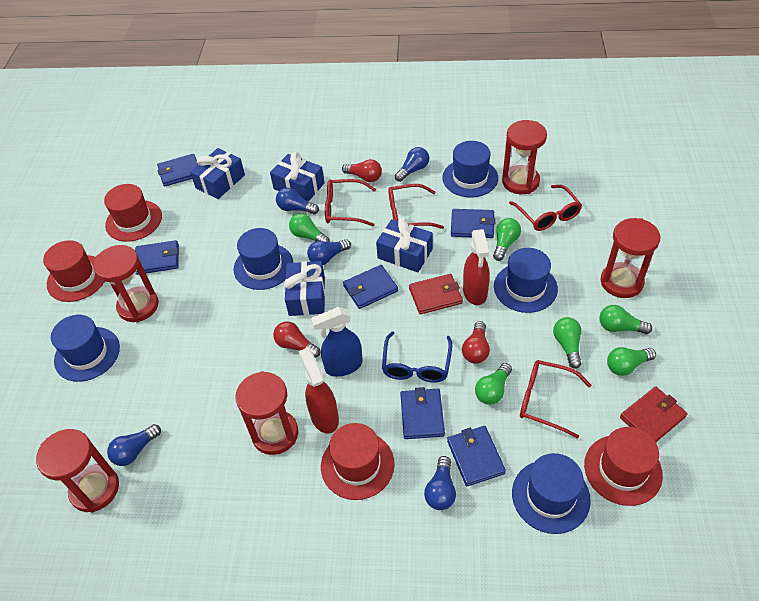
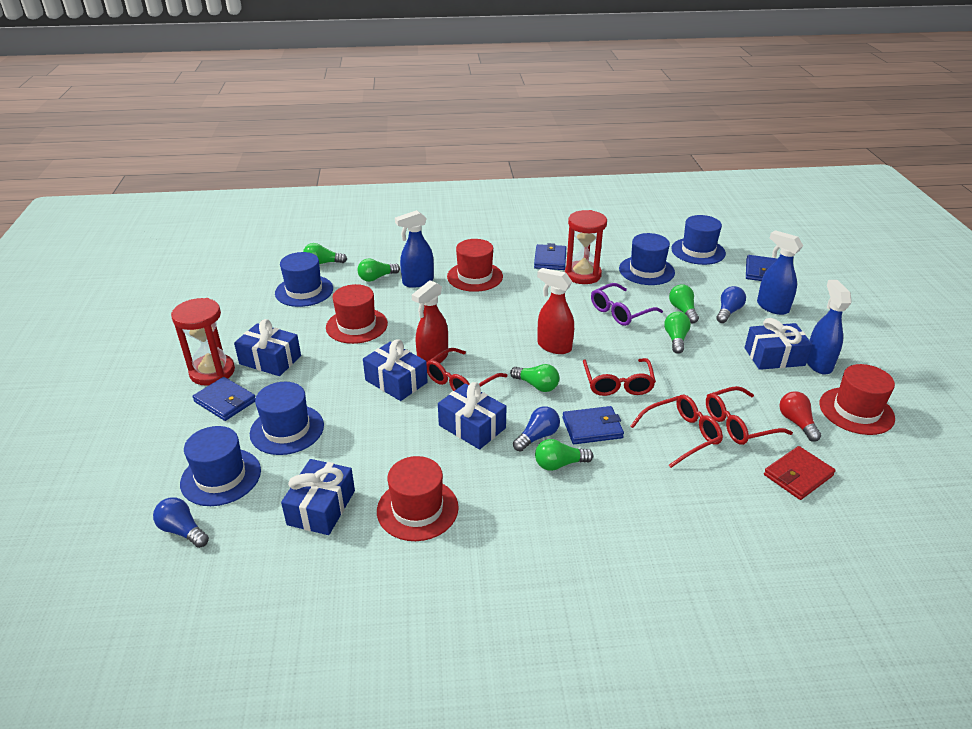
blue gift: 4 -> 5
blue glasses: 1 -> 0
blue light bulb: 5 -> 3
blue spray bottle: 1 -> 3
blue wallet: 6 -> 4
purple glasses: 0 -> 1
red hourglass: 5 -> 2
red light bulb: 3 -> 1
red wallet: 2 -> 1

